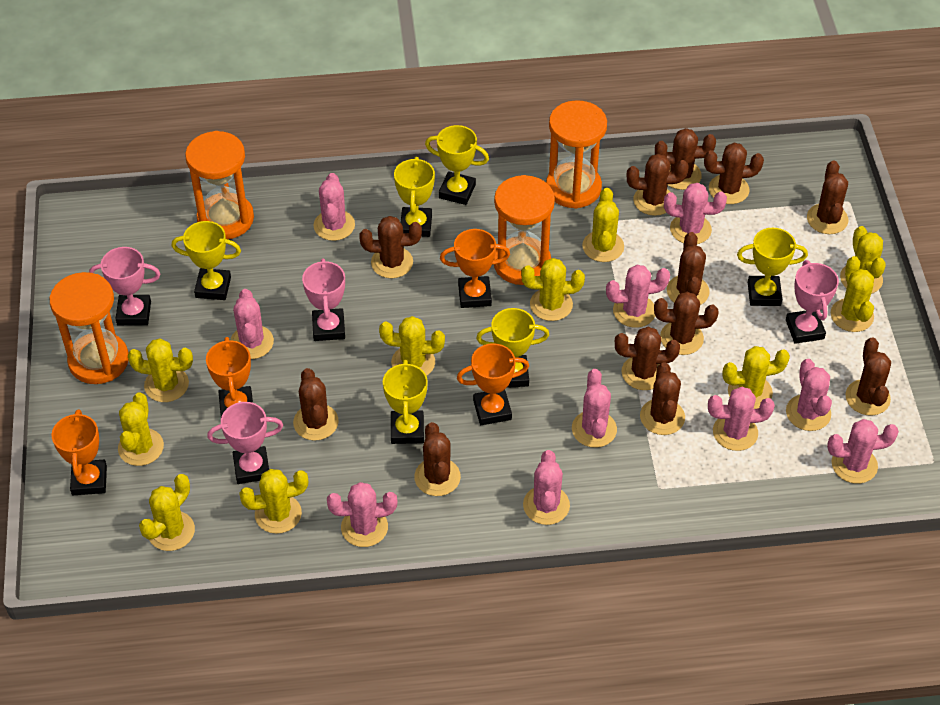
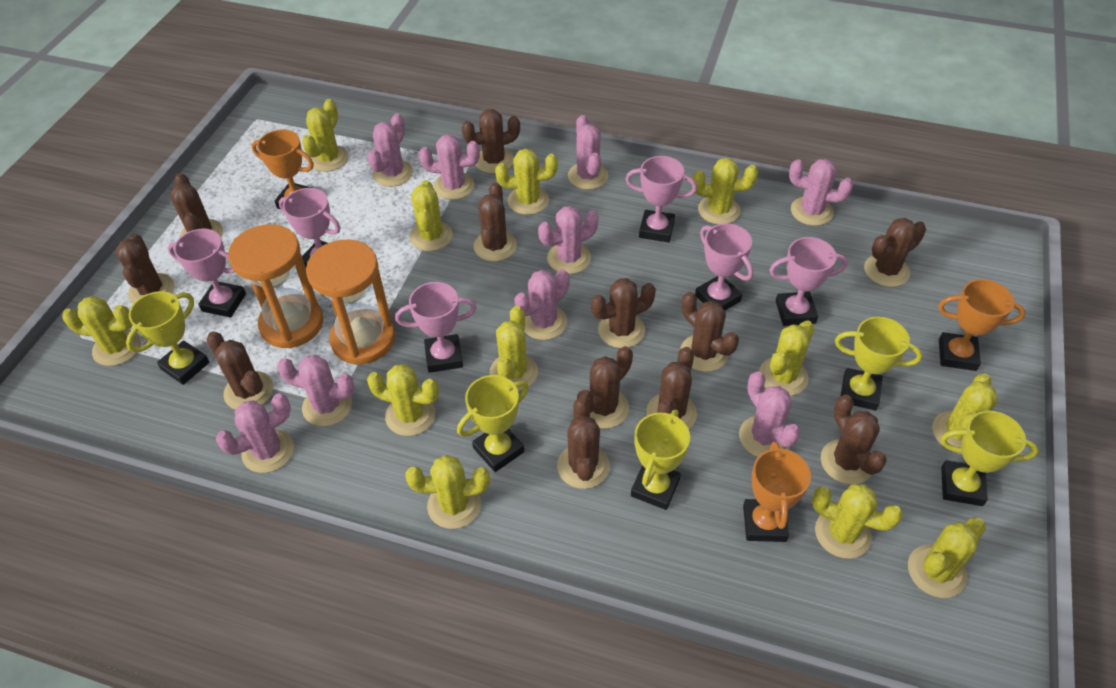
orange hourglass: 4 -> 2
orange trophy: 4 -> 3
pink cactus: 10 -> 9
pink trophy: 4 -> 6
yellow cactus: 10 -> 12
yellow trophy: 6 -> 5

